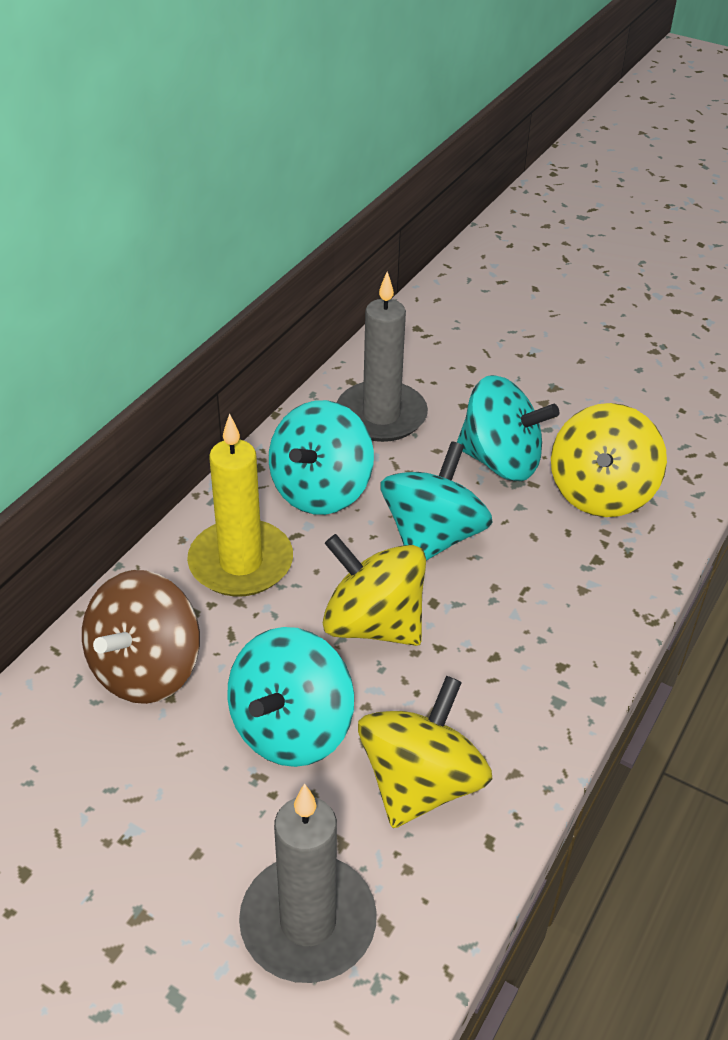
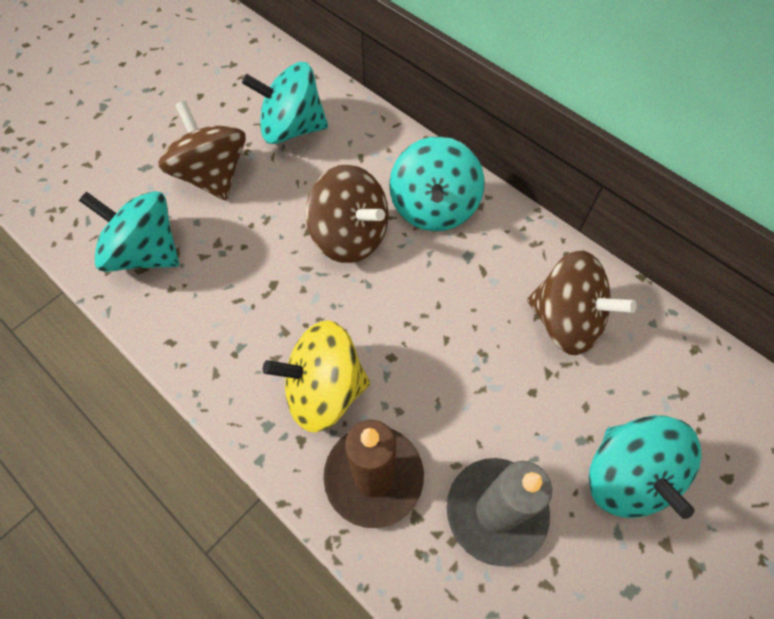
brown candle: 0 -> 1
brown spinning top: 1 -> 3
grey candle: 2 -> 1
yellow candle: 1 -> 0
yellow spinning top: 3 -> 1

